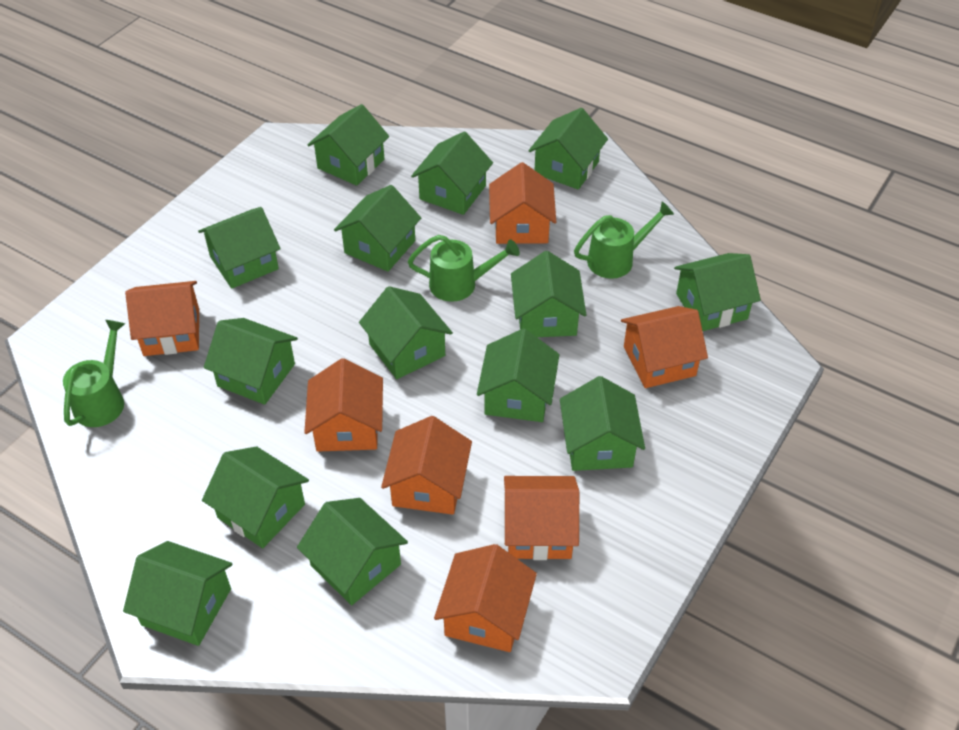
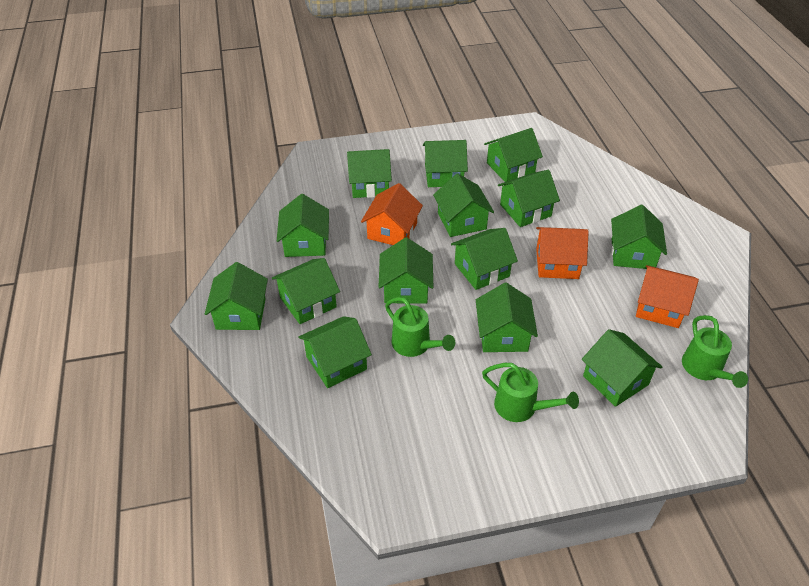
orange house: 7 -> 3

